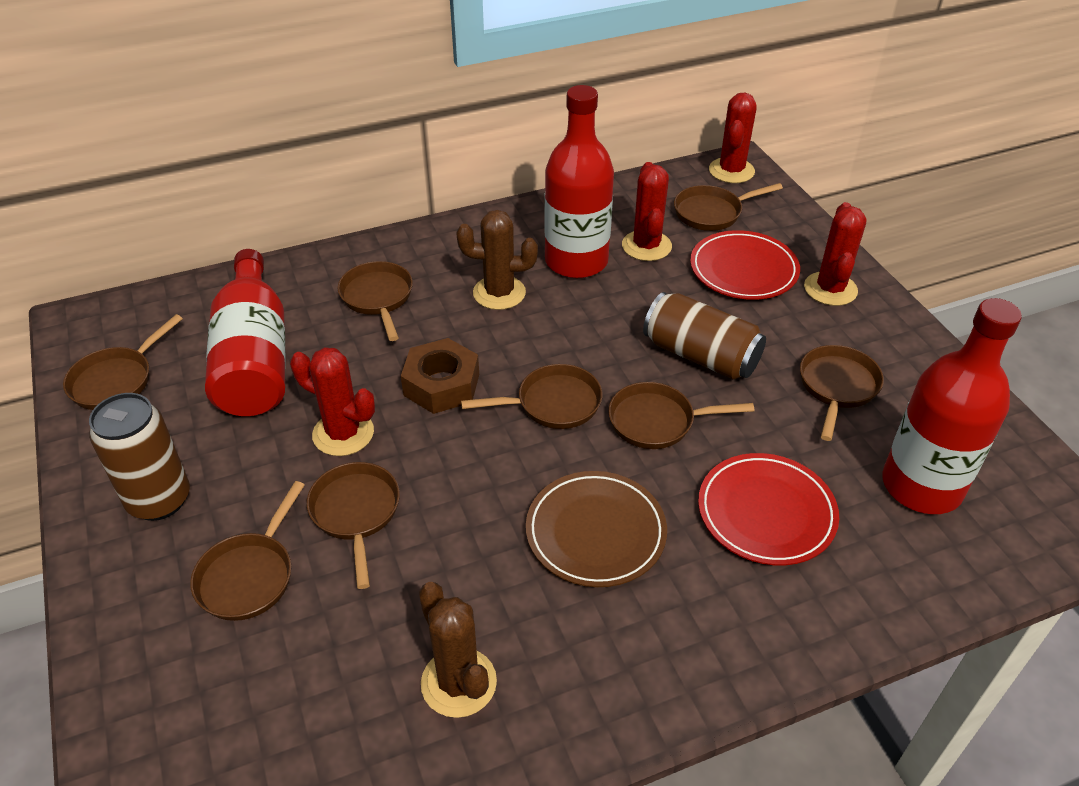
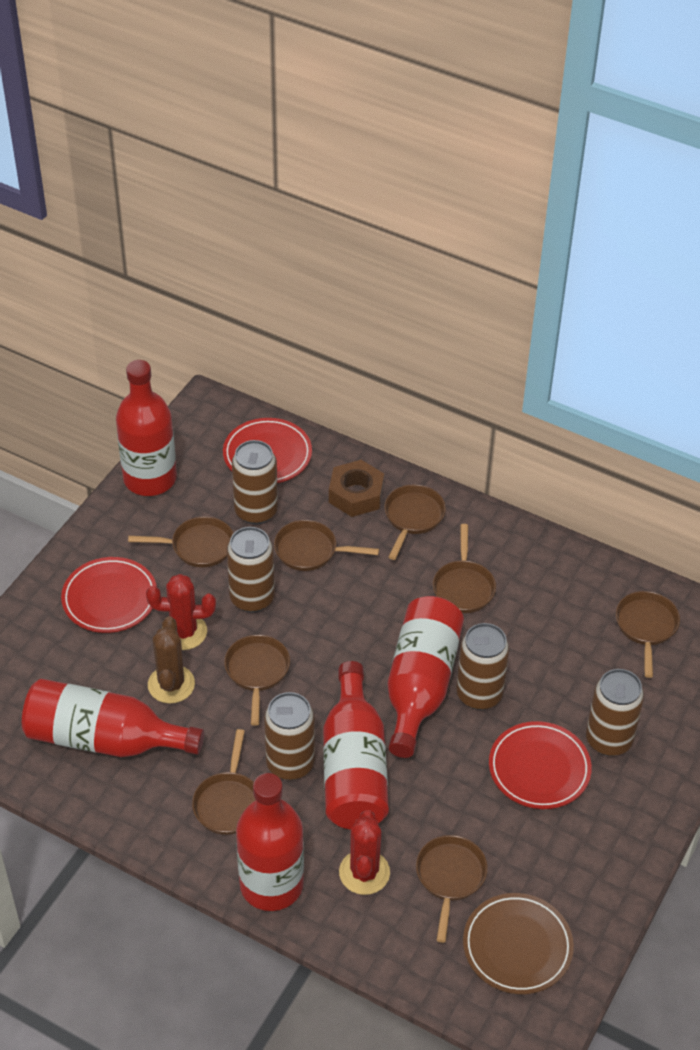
brown cactus: 2 -> 1
brown can: 2 -> 5
red bottle: 3 -> 5
red cactus: 4 -> 2
red plate: 2 -> 3

